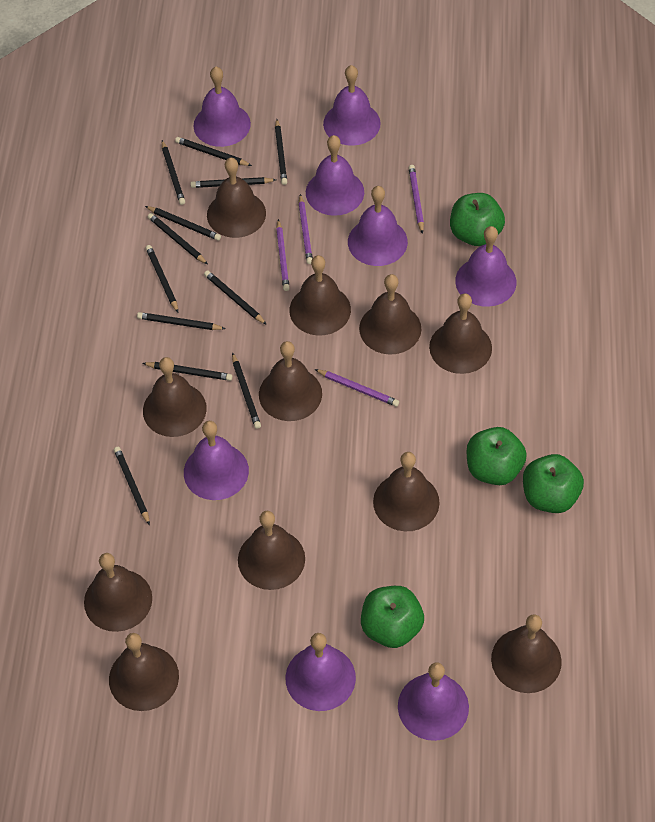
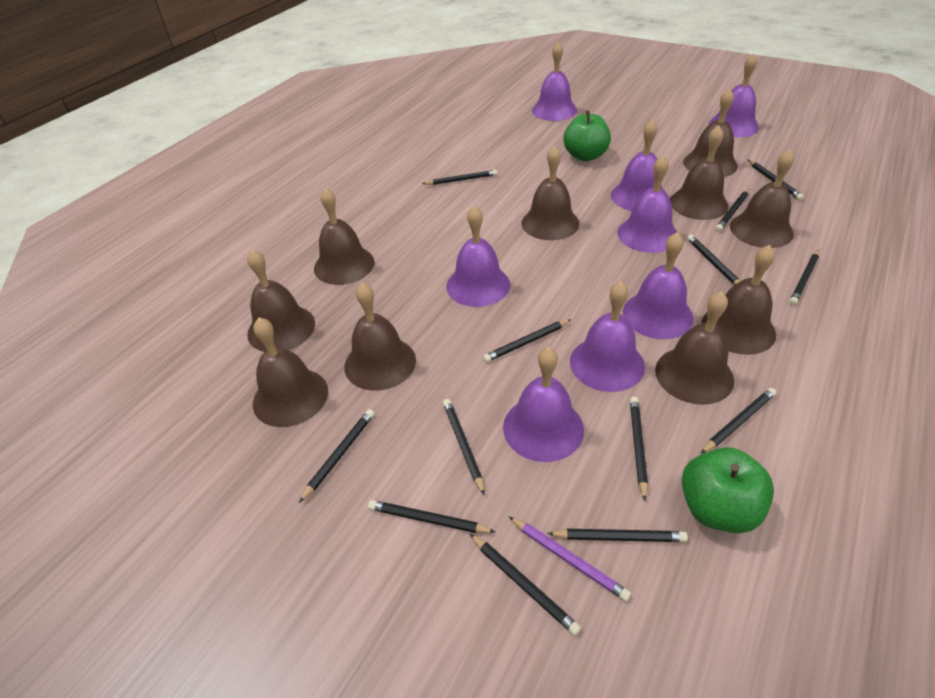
black pencil: 12 -> 13
brown bell: 11 -> 10
green apple: 4 -> 2
purple pencil: 4 -> 1

